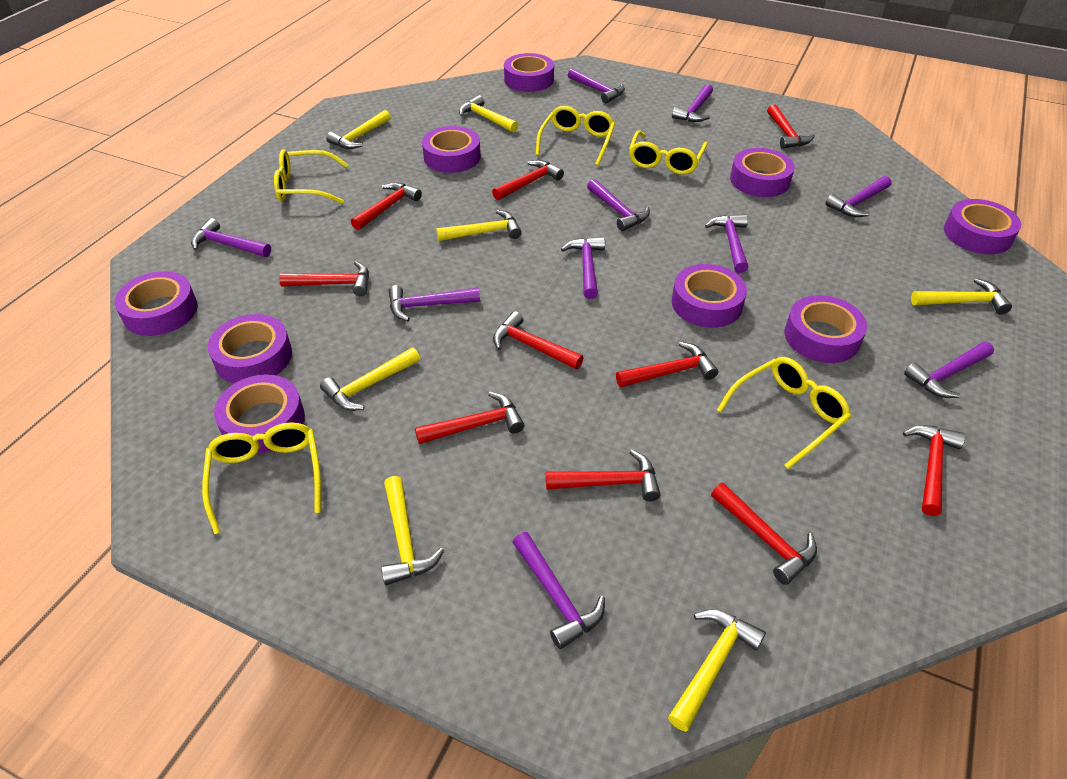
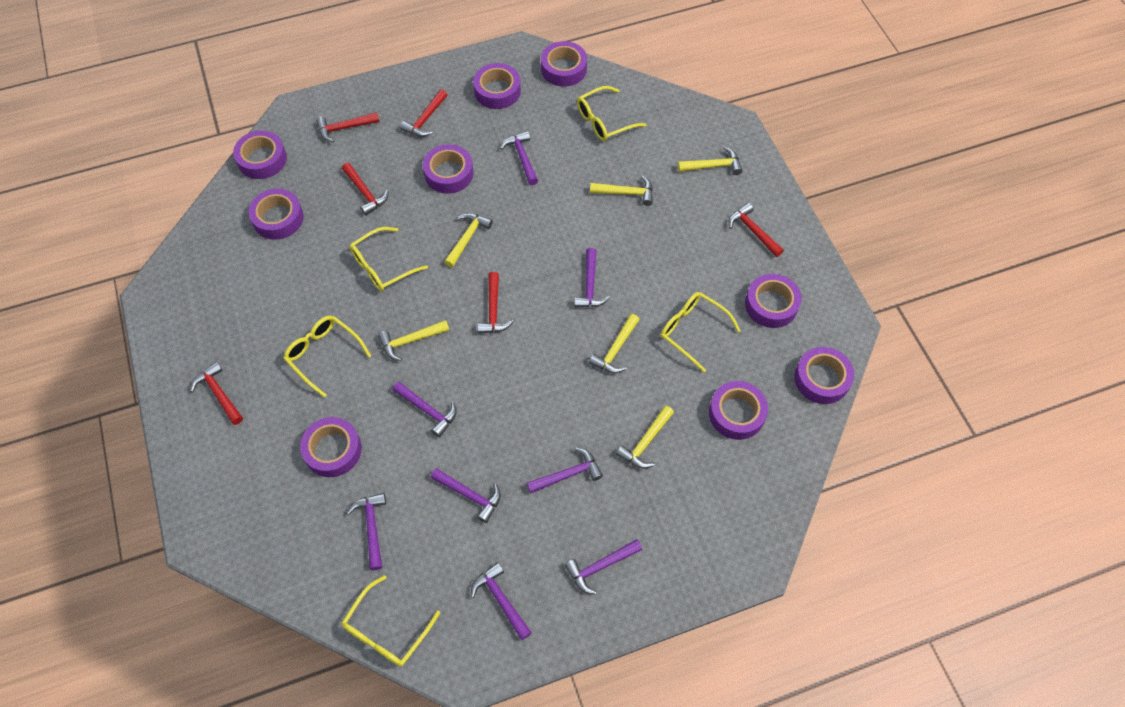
purple hammer: 10 -> 8
red hammer: 10 -> 6
yellow hammer: 7 -> 6

